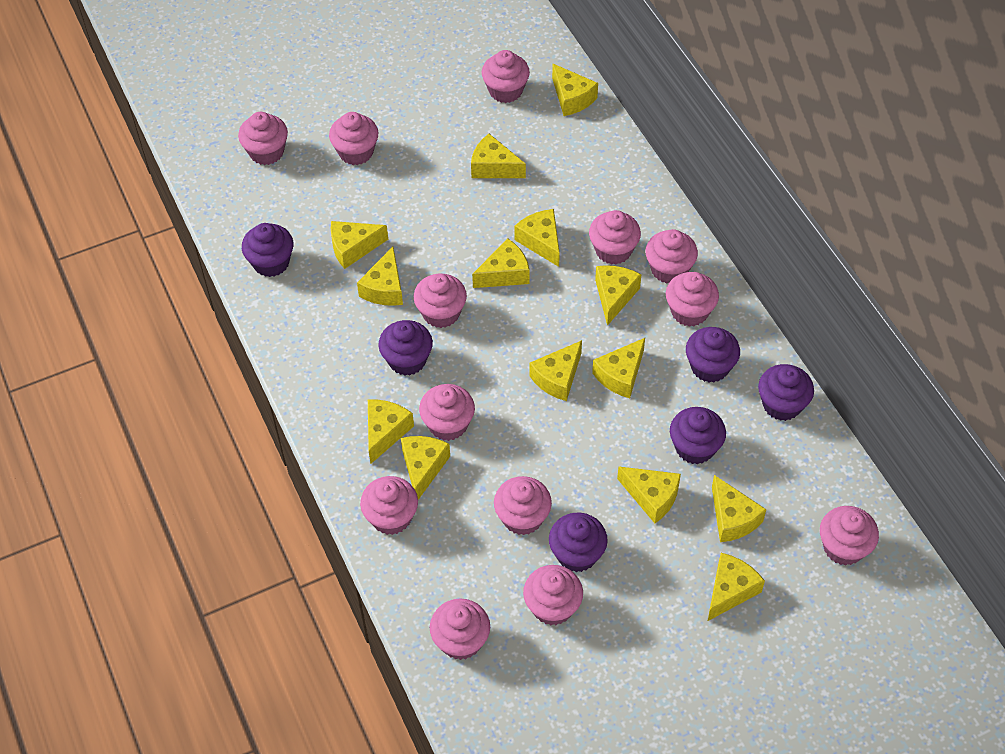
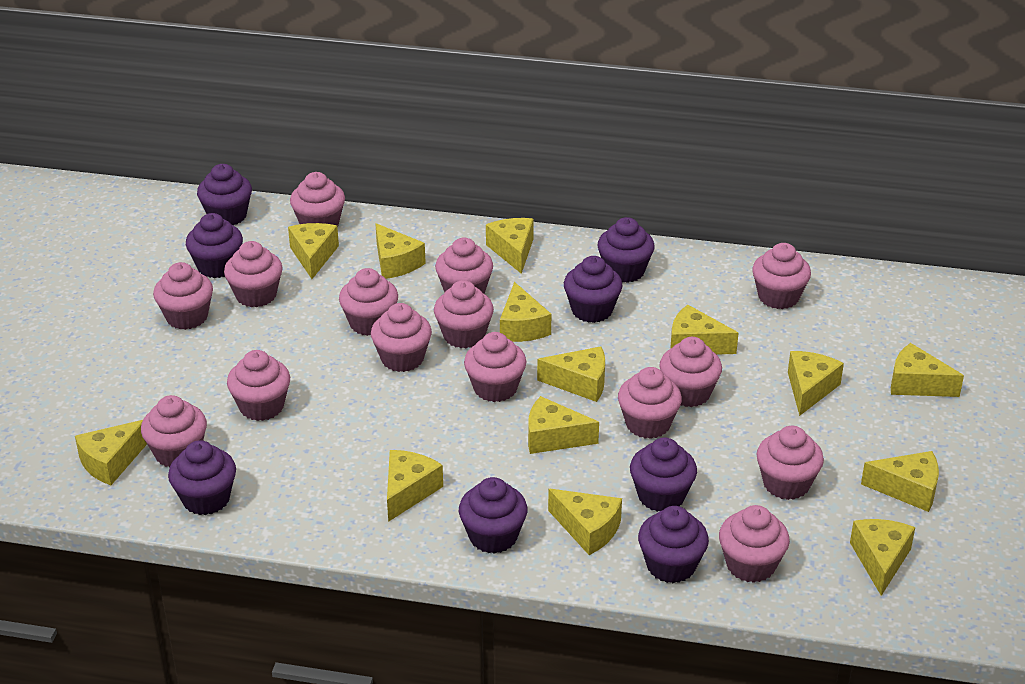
pink cupcake: 13 -> 15
purple cupcake: 6 -> 8

